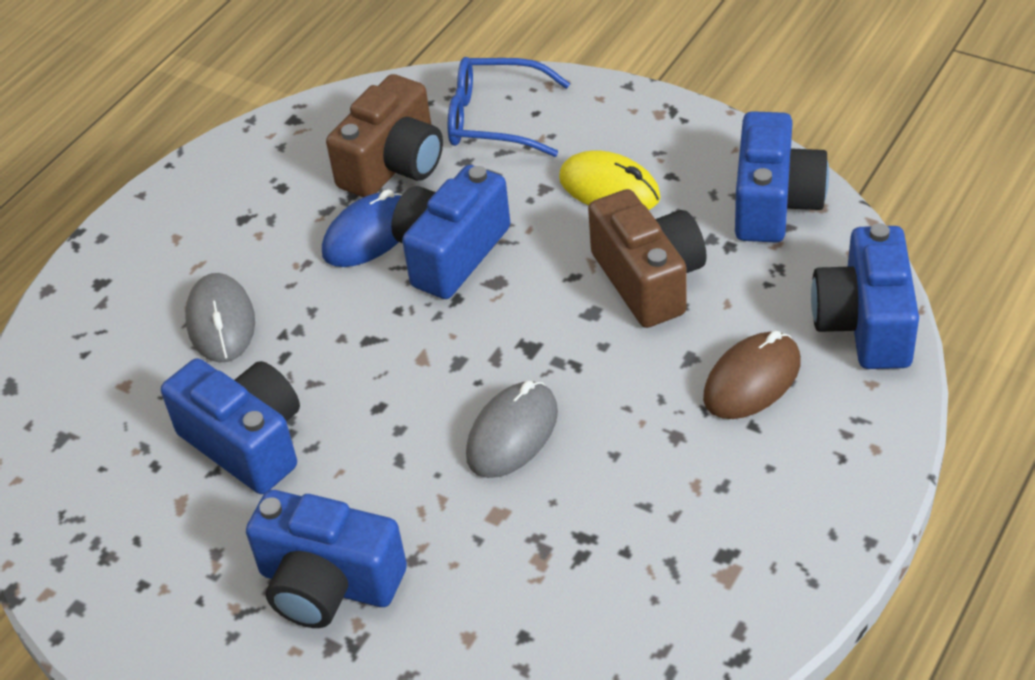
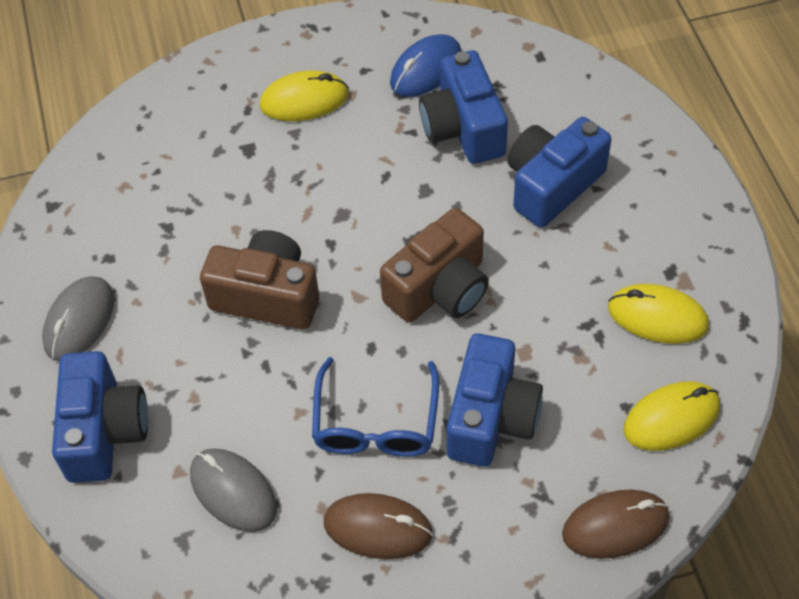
blue camera: 5 -> 4
brown mouse: 1 -> 2
yellow mouse: 1 -> 3

